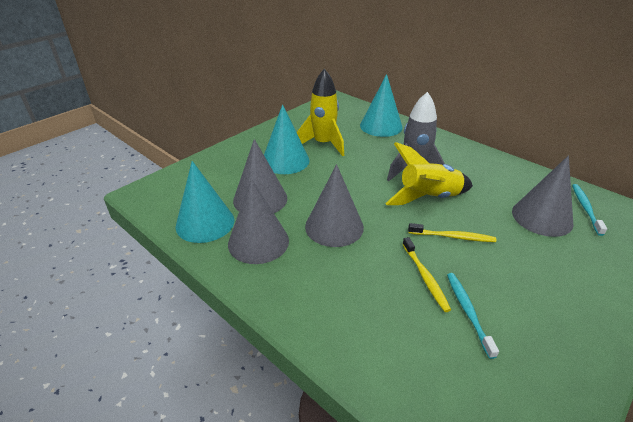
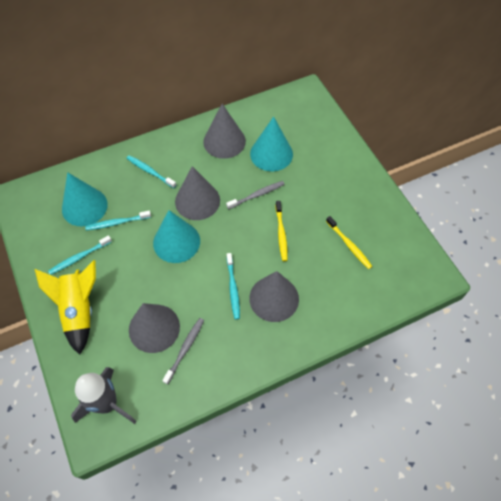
grey toothbrush: 0 -> 2
turquoise toothbrush: 2 -> 4
yellow rocket: 2 -> 1

